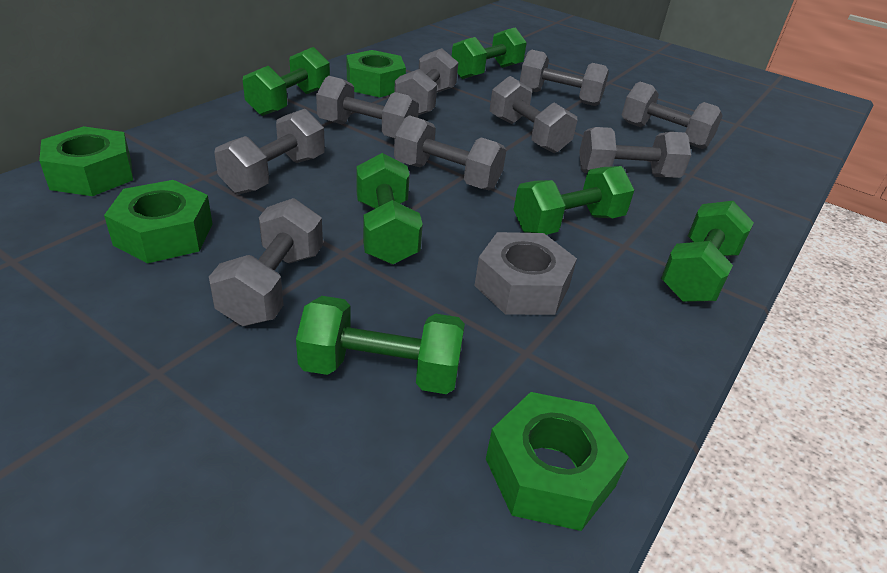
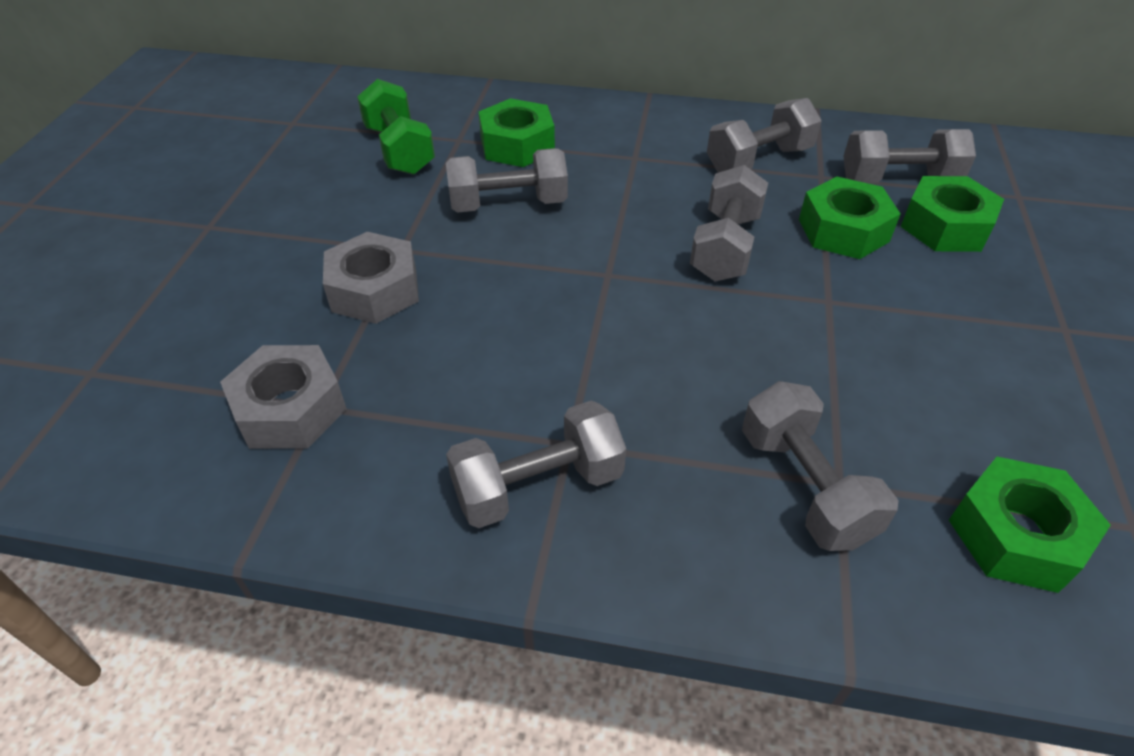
green dumbbell: 6 -> 1
grey dumbbell: 9 -> 6
grey nut: 1 -> 2

